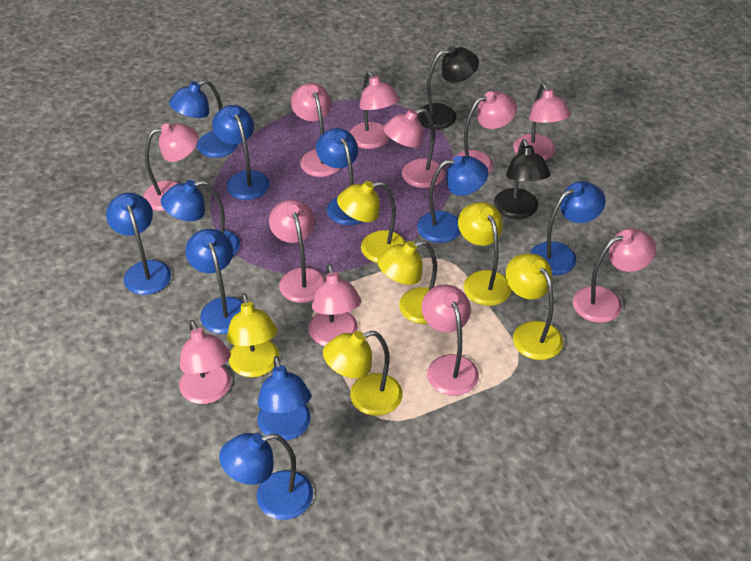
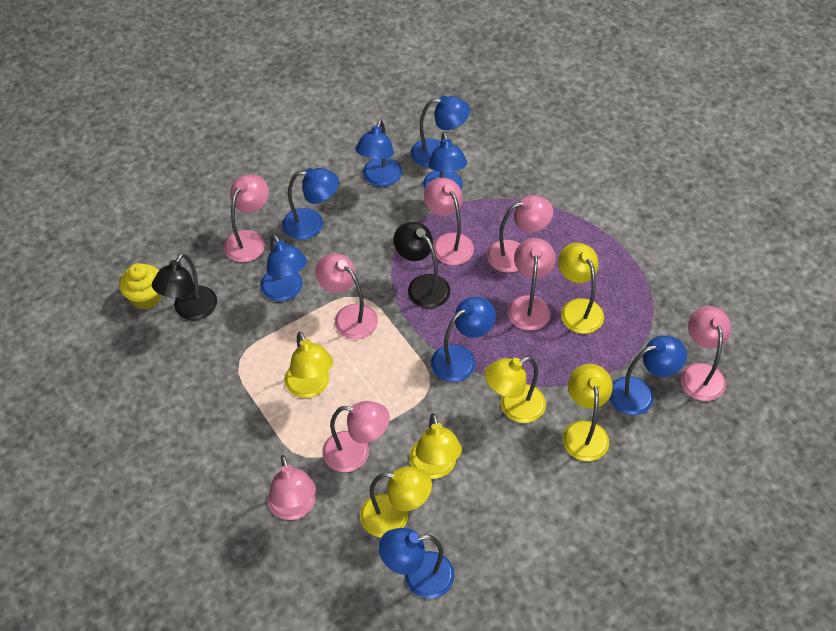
blue lamp: 10 -> 8
pink lamp: 11 -> 8
yellow cupcake: 0 -> 1

